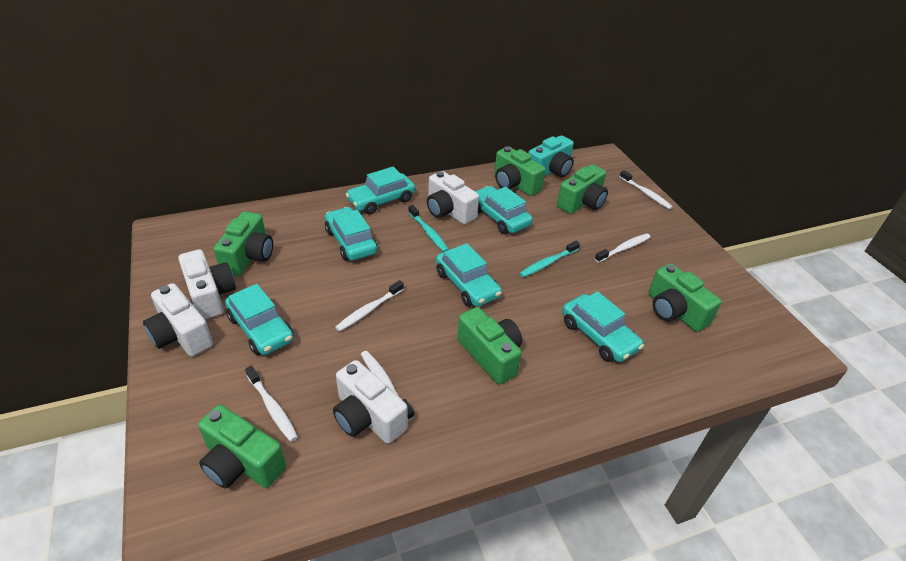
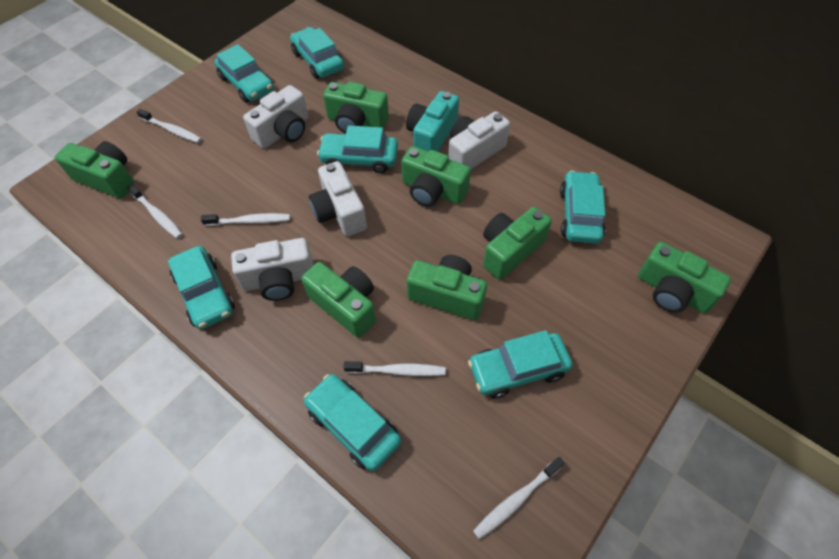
green camera: 6 -> 7
turquoise car: 6 -> 7
turquoise toothbrush: 2 -> 0

